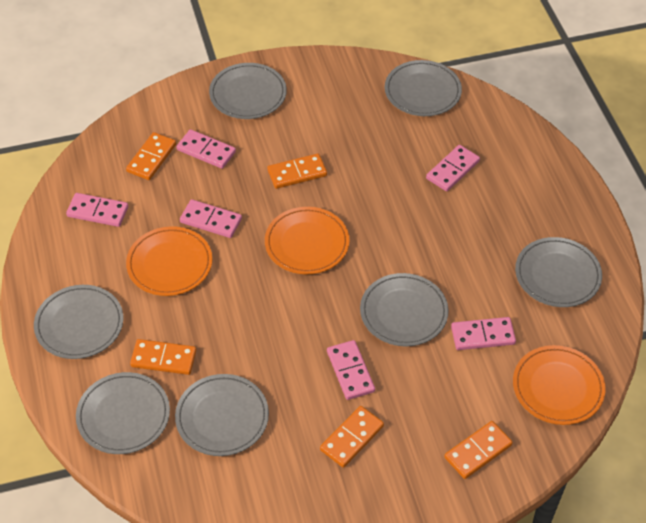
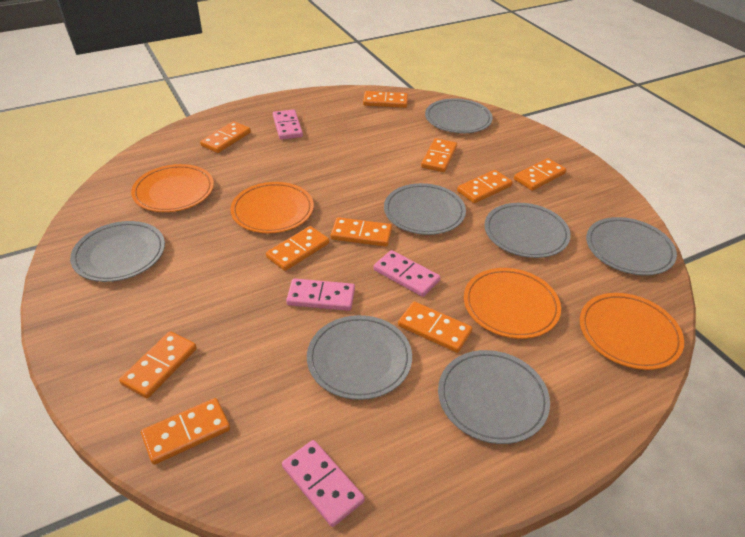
orange domino: 5 -> 10
orange plate: 3 -> 4
pink domino: 6 -> 4

